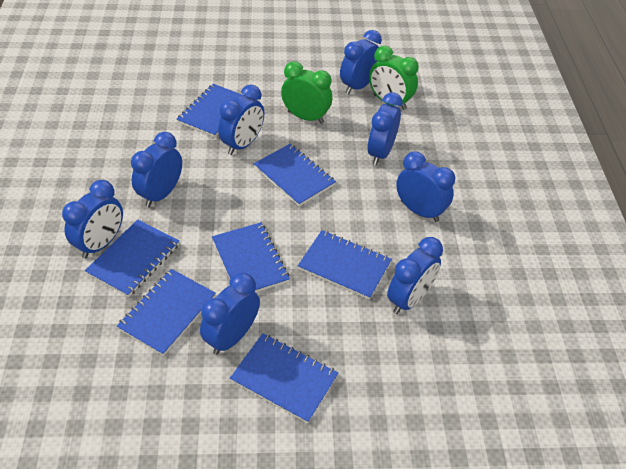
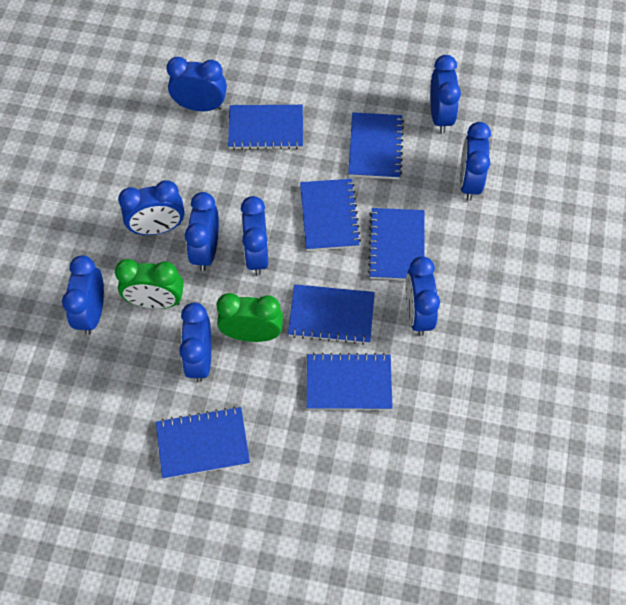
blue clock: 8 -> 9

